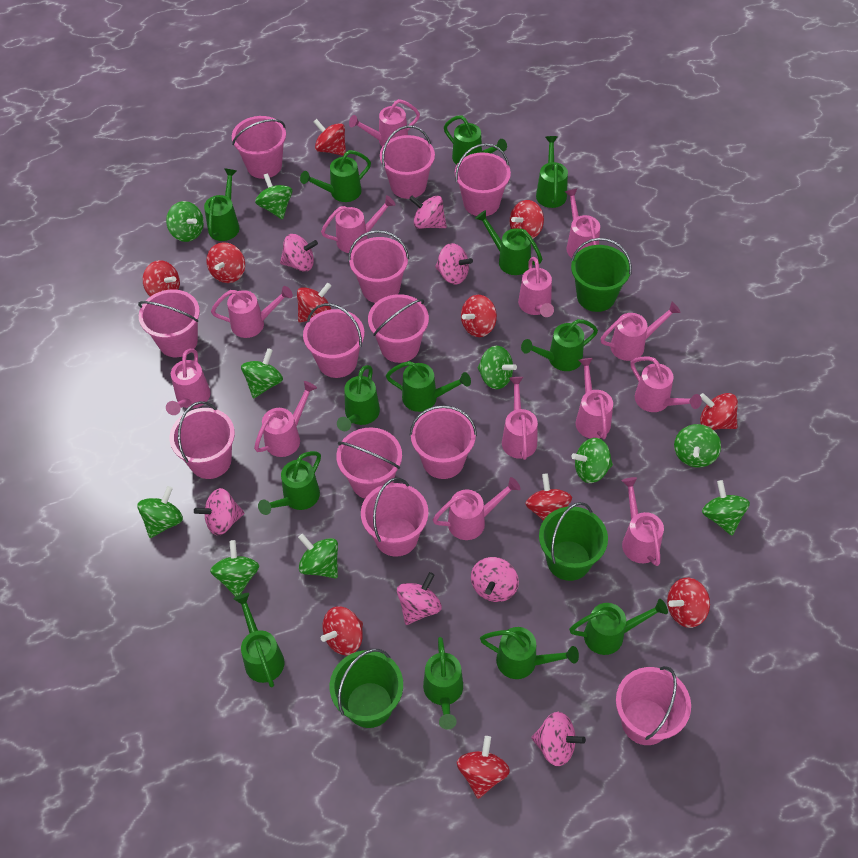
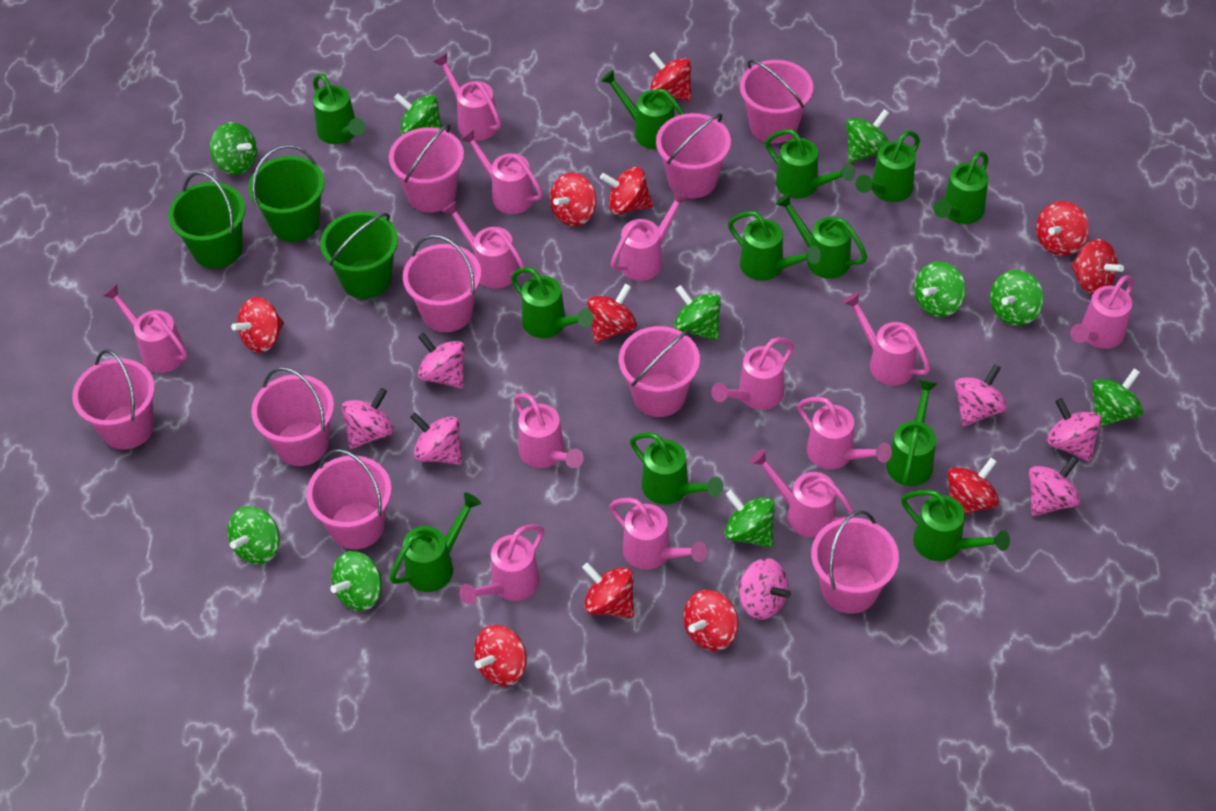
green watering can: 13 -> 12
pink bucket: 12 -> 9

